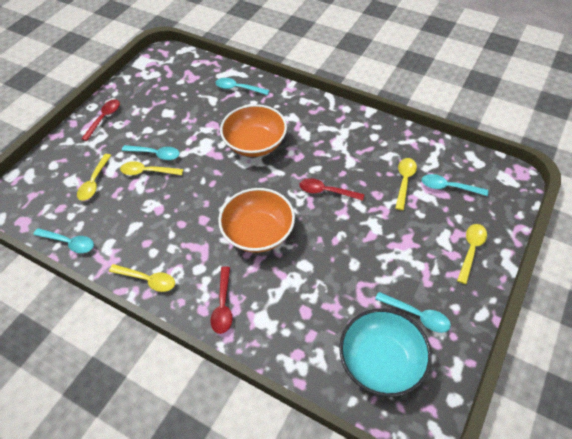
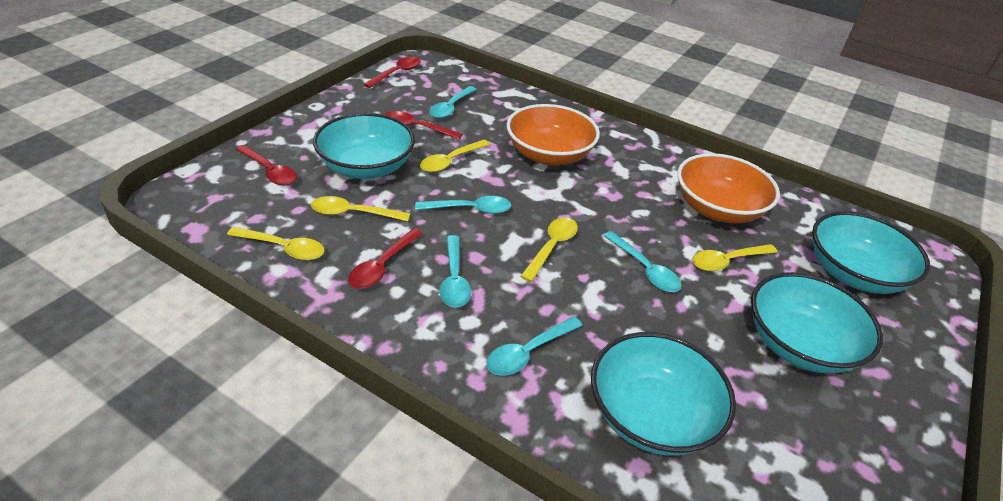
red spoon: 3 -> 4
turquoise bowl: 1 -> 4

